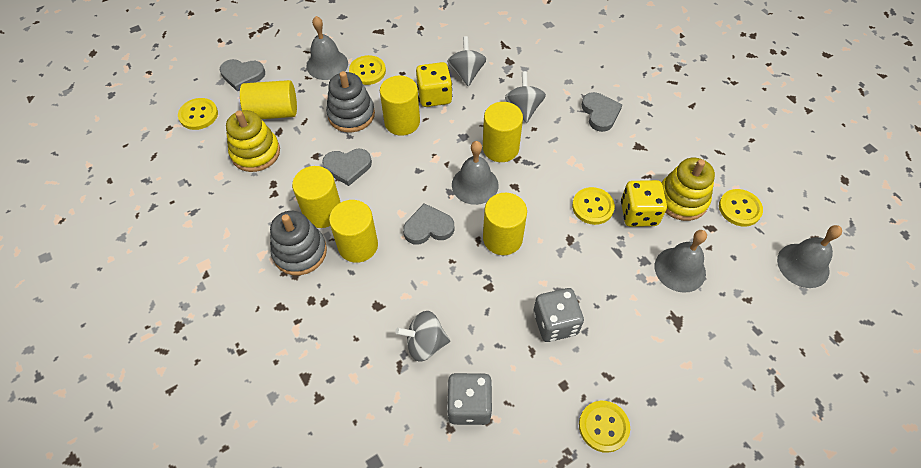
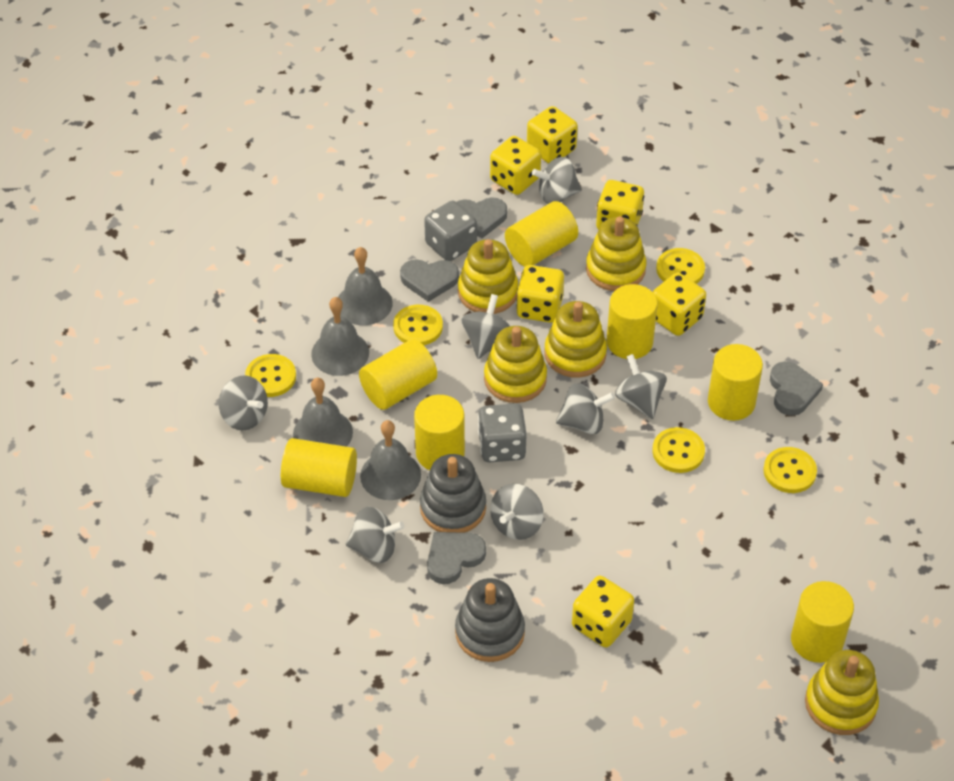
grey spinning top: 3 -> 7
yellow cylinder: 6 -> 7
yellow dice: 2 -> 6
yellow stacking toy: 2 -> 5

